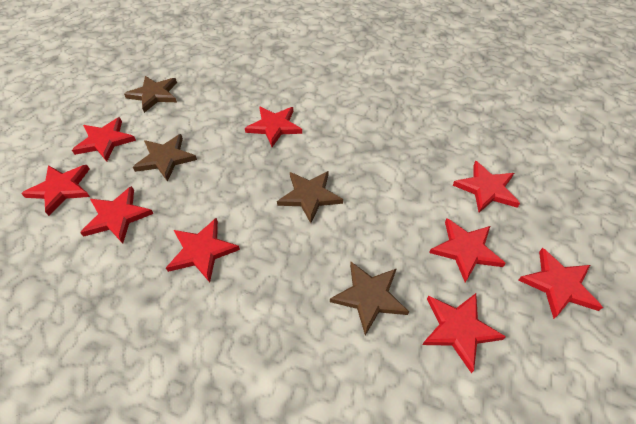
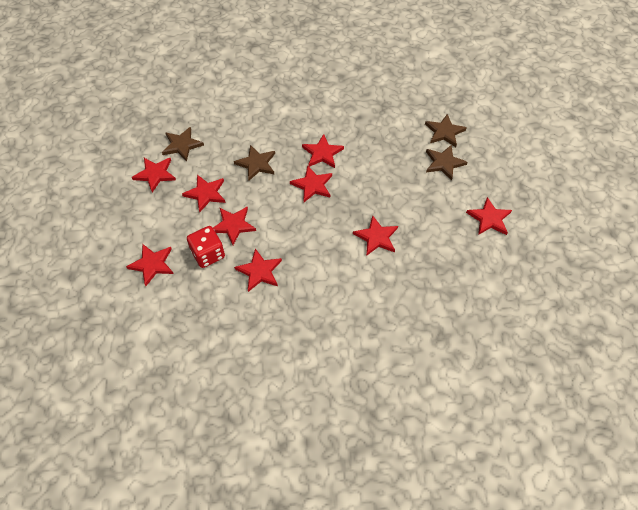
red dice: 0 -> 1

